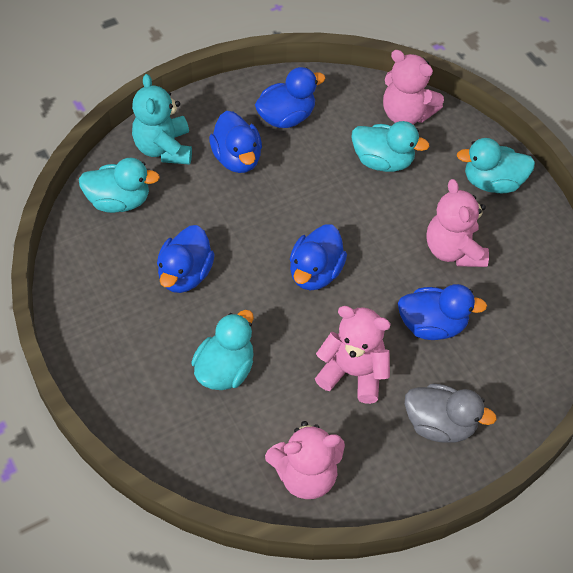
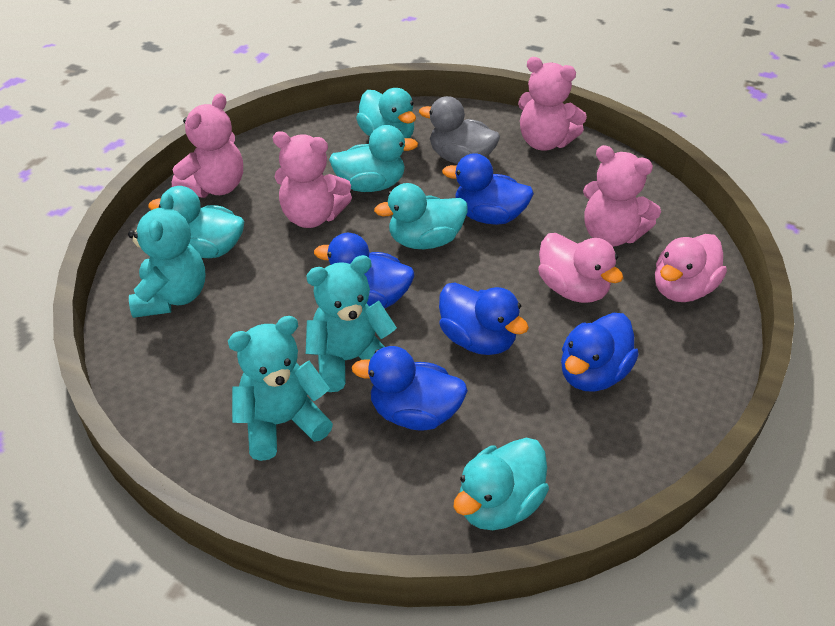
pink duck: 0 -> 2
turquoise duck: 4 -> 5
turquoise teddy bear: 1 -> 3

